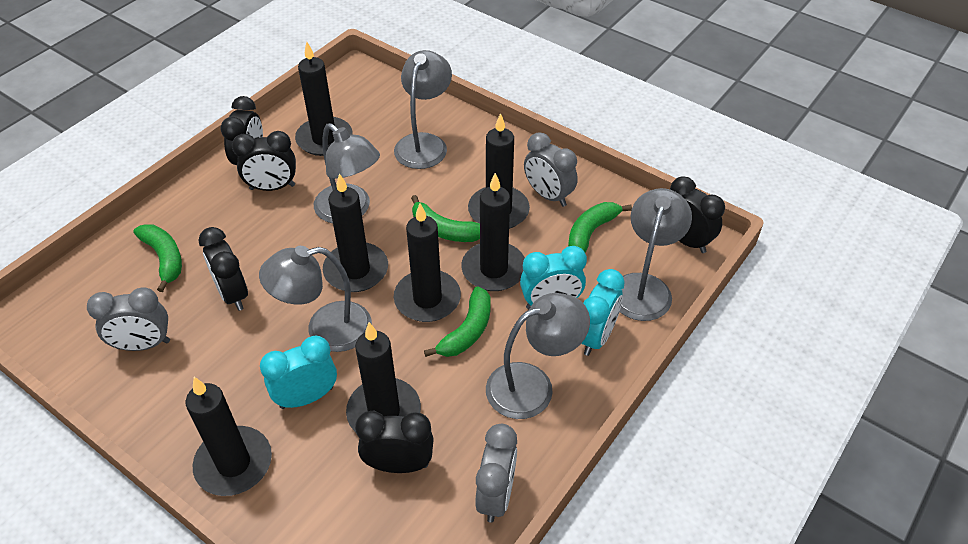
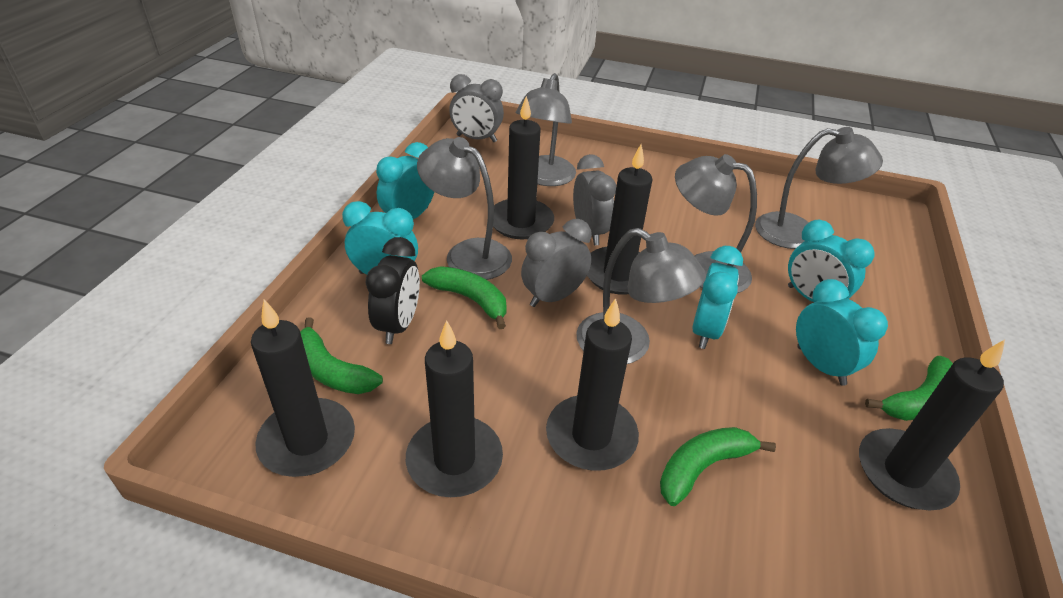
black candle: 7 -> 6
black clock: 5 -> 1
turquoise clock: 3 -> 5

